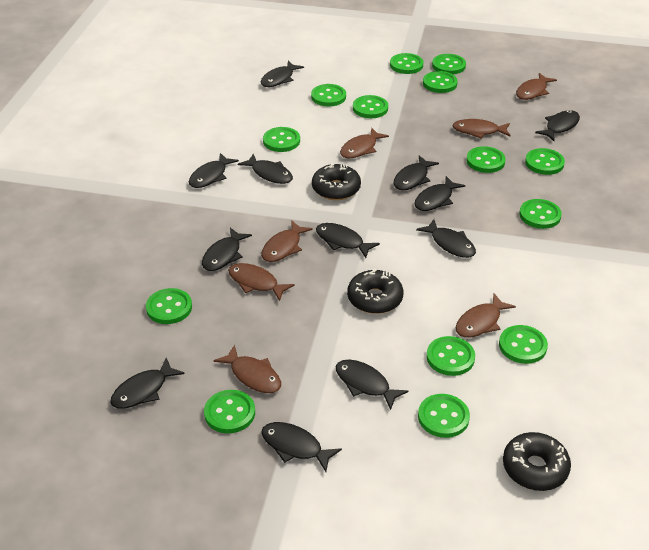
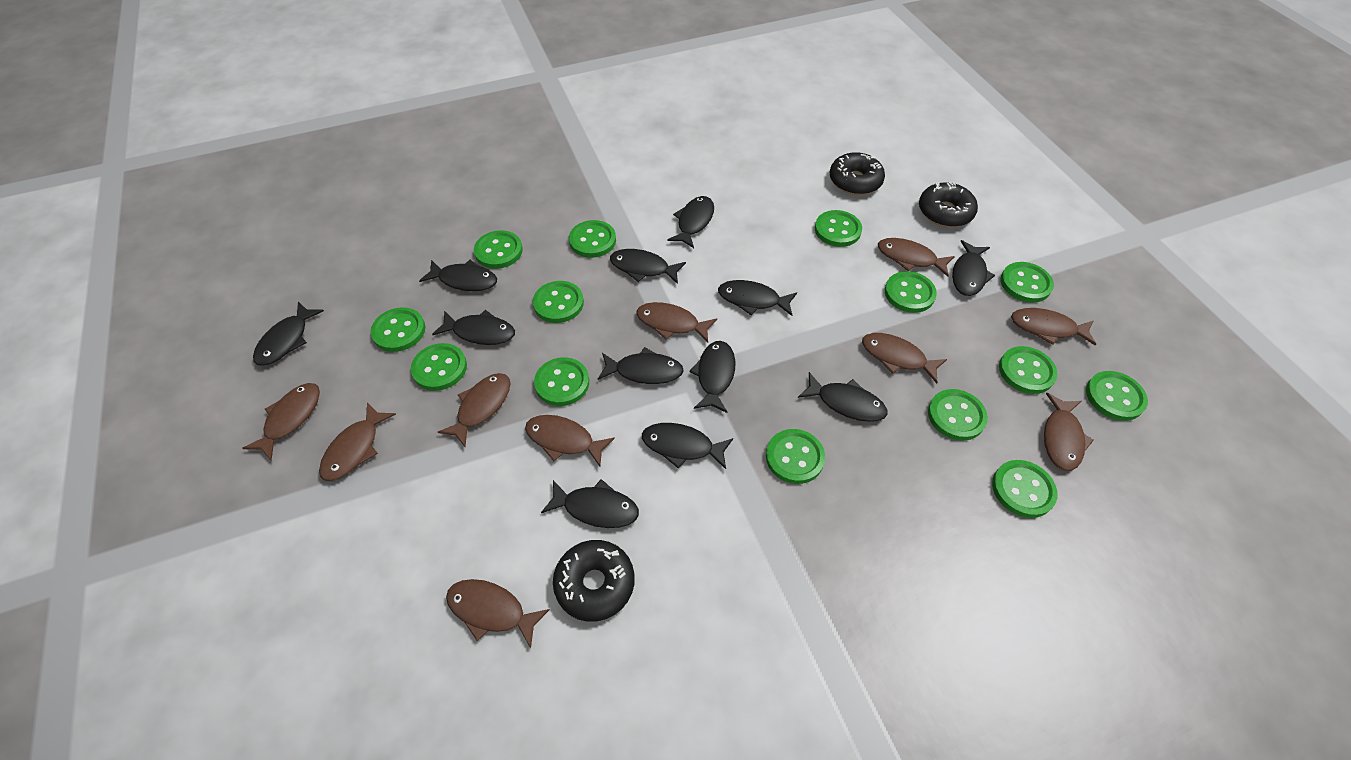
brown fish: 7 -> 10

